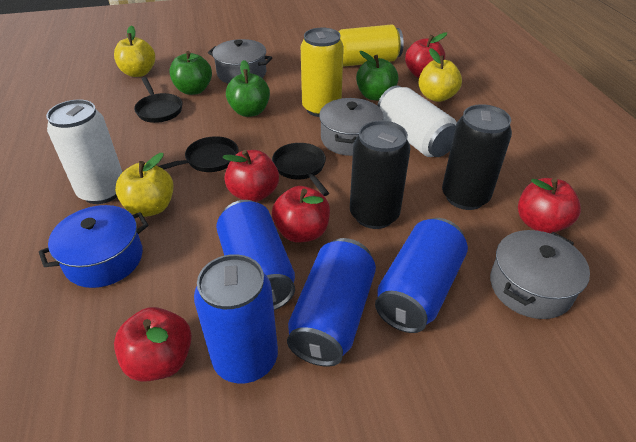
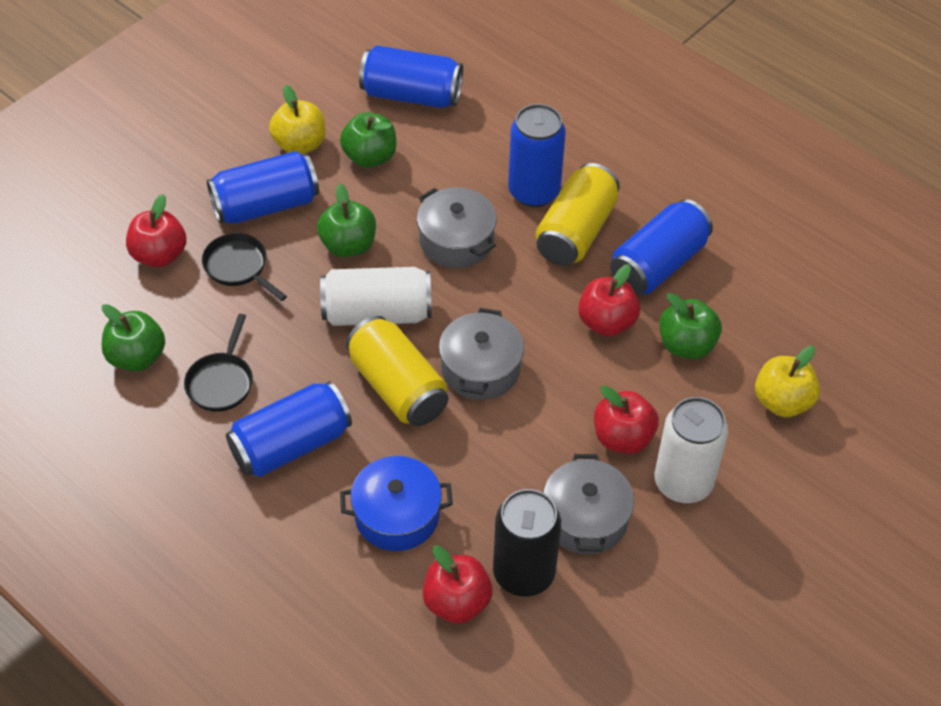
black can: 2 -> 1
black pan: 3 -> 2
blue can: 4 -> 5
green apple: 3 -> 4
red apple: 5 -> 4
yellow apple: 3 -> 2

